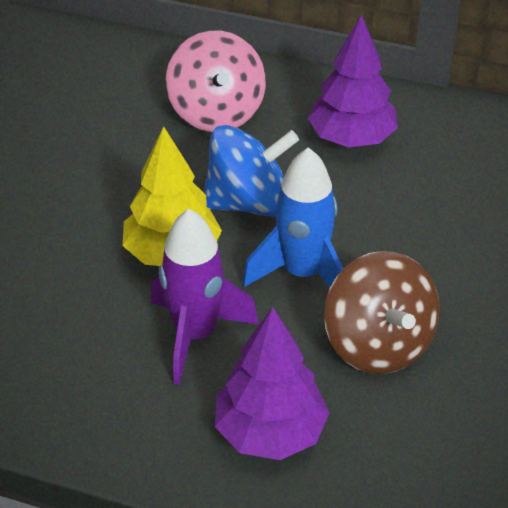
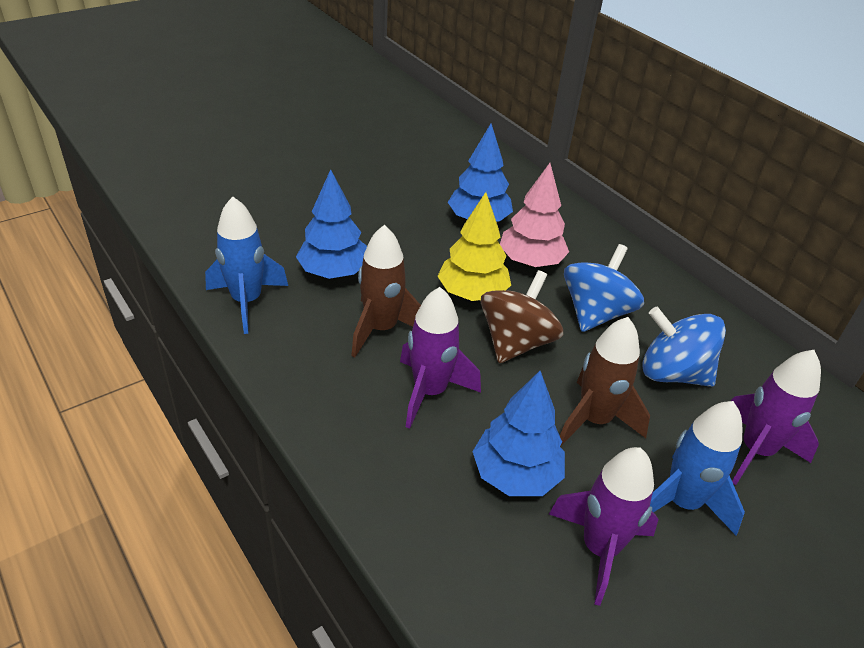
blue rocket: 1 -> 2
blue spinning top: 1 -> 2
blue tree: 0 -> 3
brown rocket: 0 -> 2
pink spinning top: 1 -> 0
pink tree: 0 -> 1
purple rocket: 1 -> 3
purple tree: 2 -> 0

